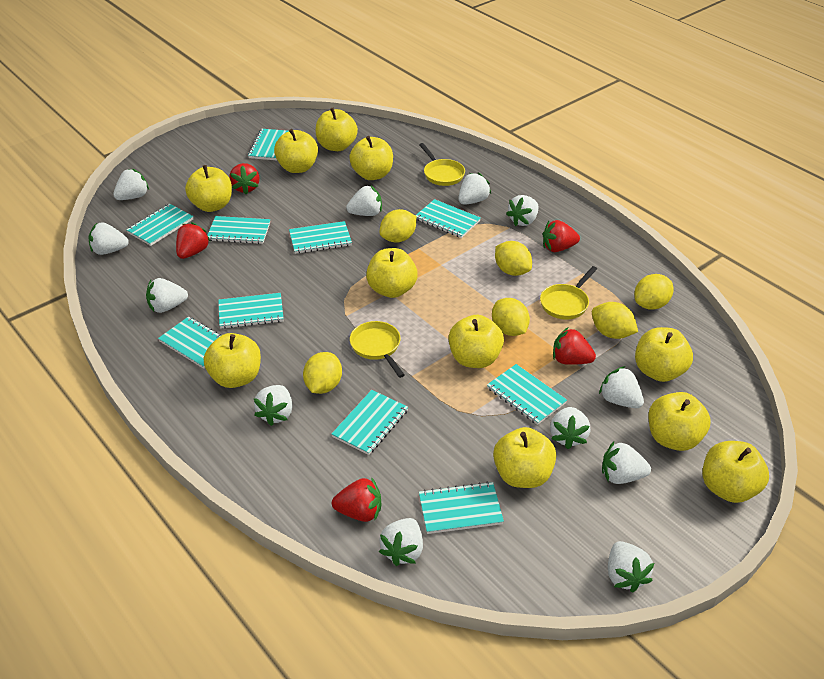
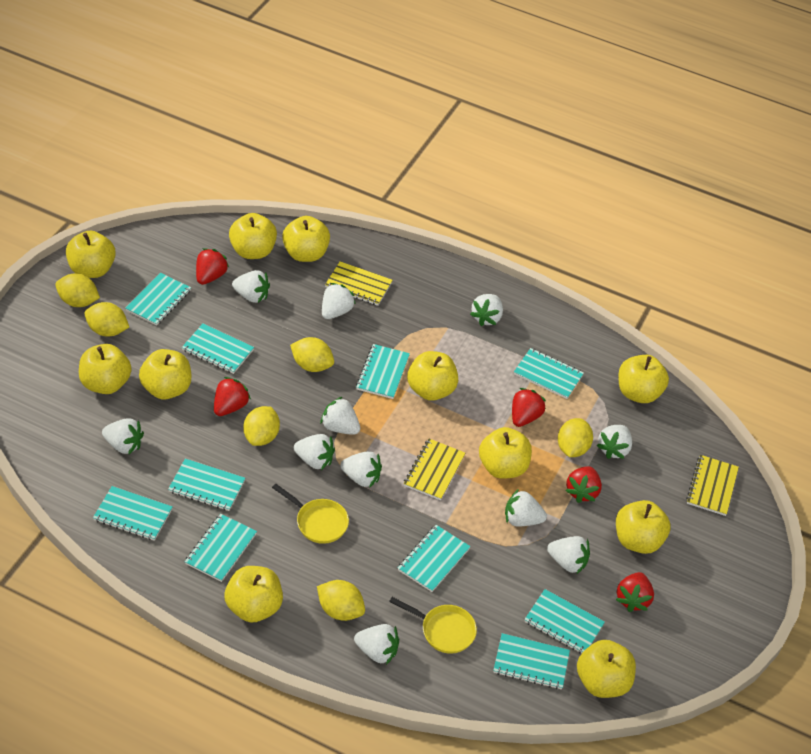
white strawberry: 12 -> 11
yellow notebook: 0 -> 3
yellow pan: 3 -> 2

